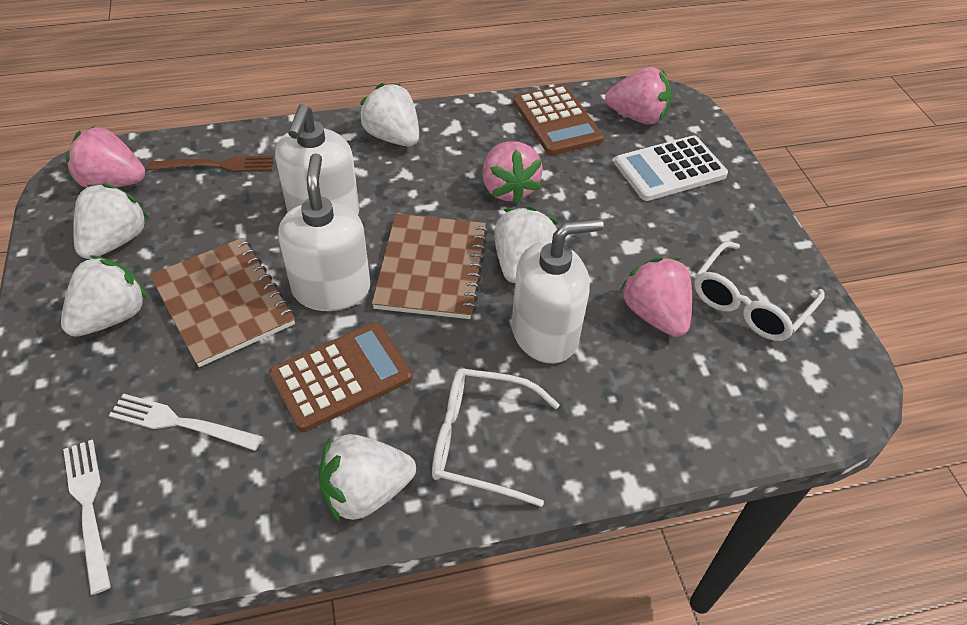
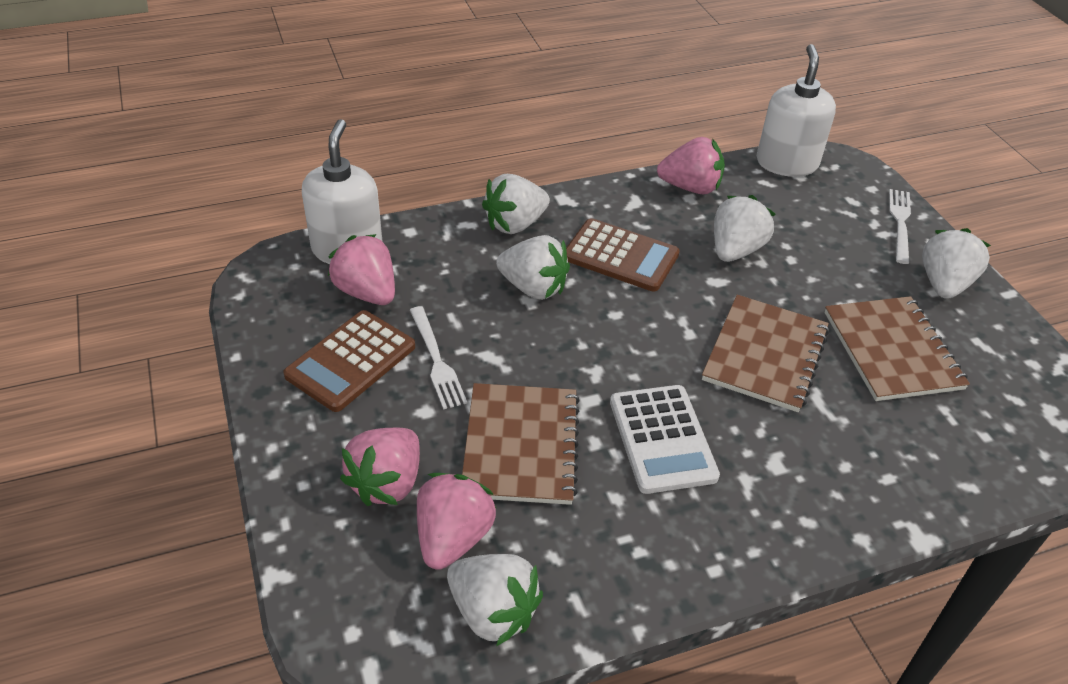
brown fork: 1 -> 0
brown notebook: 2 -> 3
white glasses: 2 -> 0
white soap dispenser: 3 -> 2

